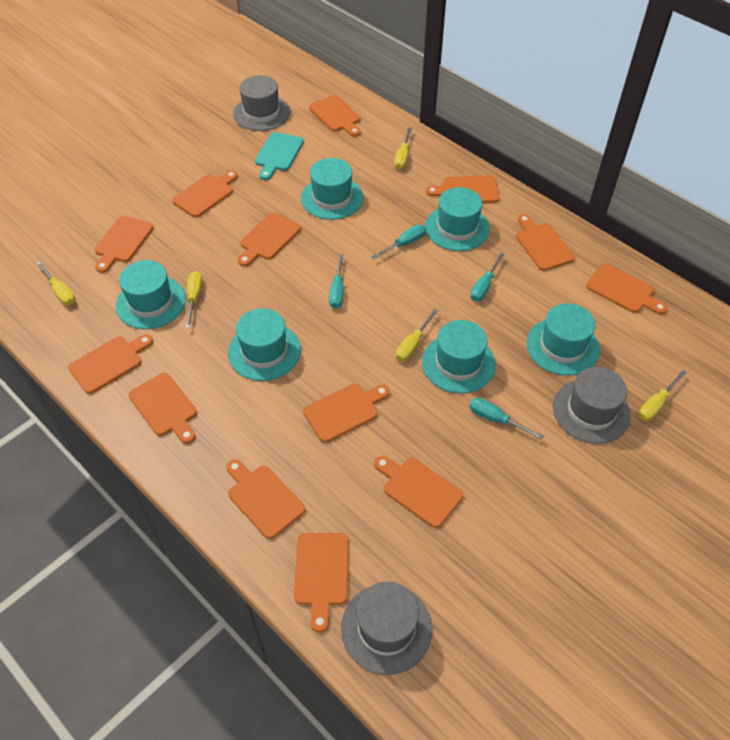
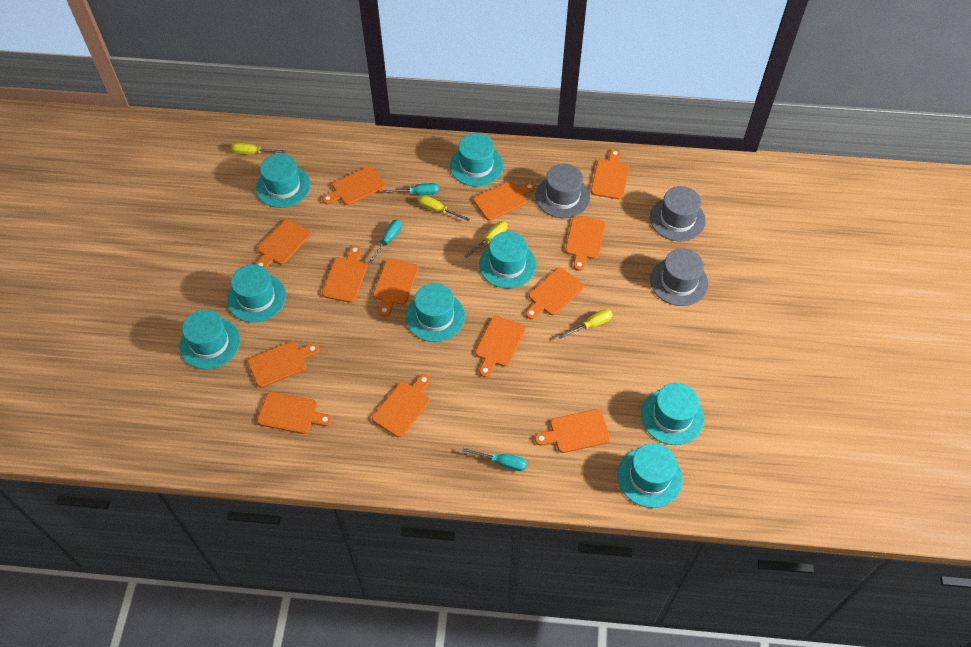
turquoise cutting board: 1 -> 0
turquoise hat: 6 -> 8
turquoise screwdriver: 4 -> 3
yellow screwdriver: 5 -> 4

